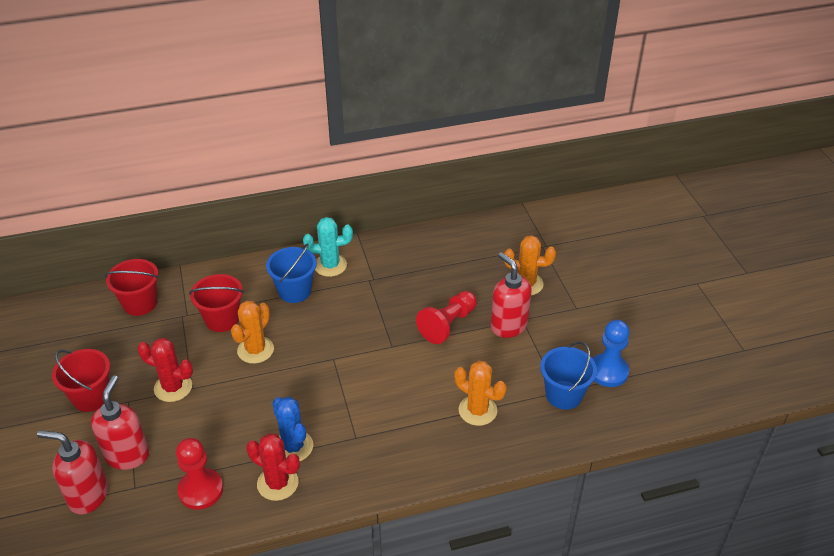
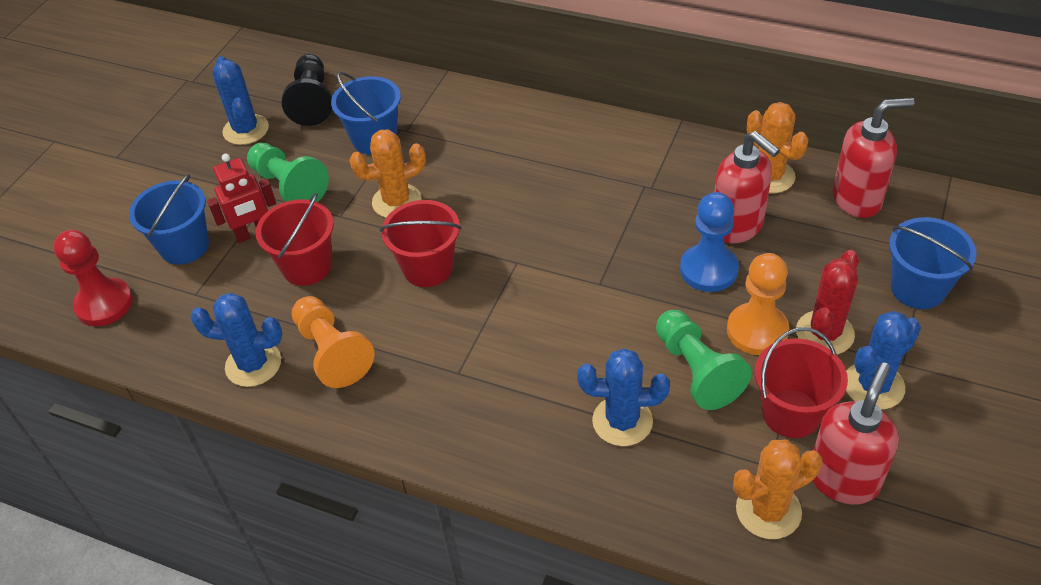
black pawn: 0 -> 1
blue bucket: 2 -> 3
blue cactus: 1 -> 4
green pawn: 0 -> 2
orange pawn: 0 -> 2
red cactus: 2 -> 1
red pawn: 2 -> 1
red robot: 0 -> 1
turquoise cactus: 1 -> 0

